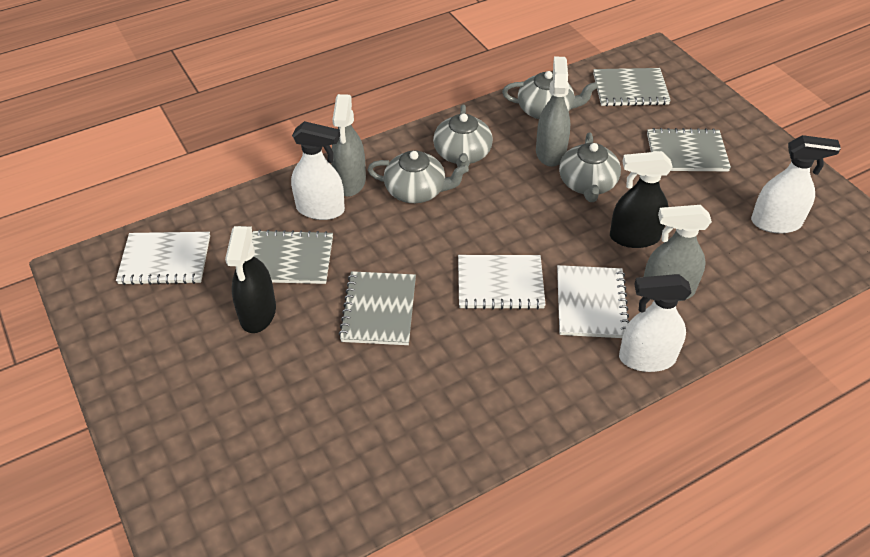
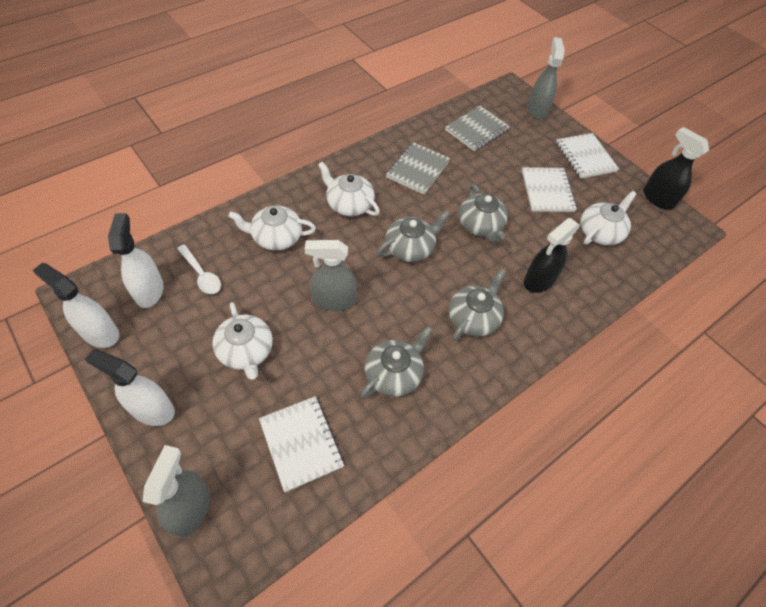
grey notebook: 4 -> 2
white spoon: 0 -> 1
white teapot: 0 -> 4

